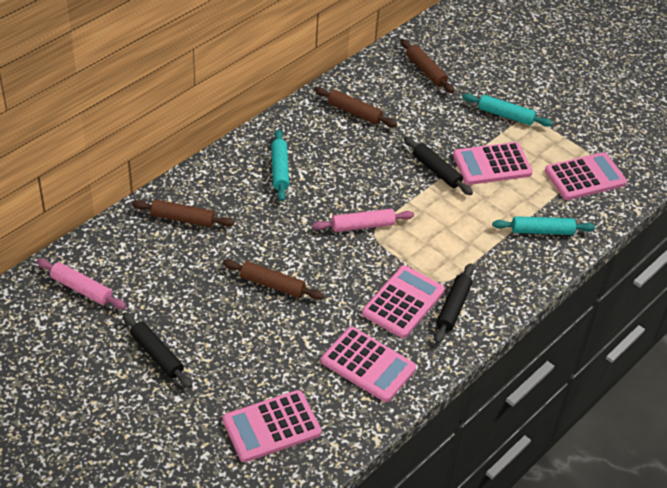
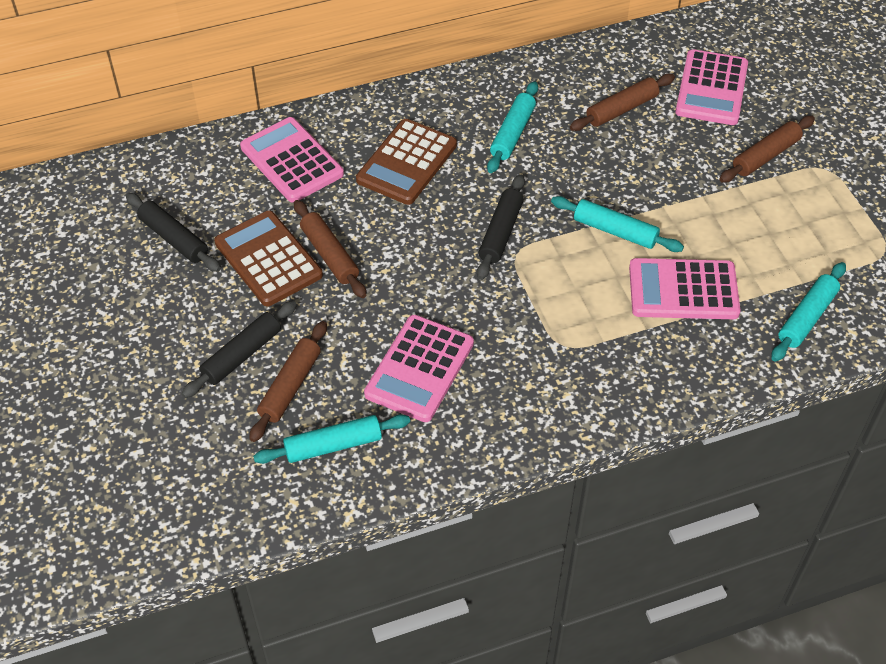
brown calculator: 0 -> 2
pink calculator: 5 -> 4
pink rolling pin: 2 -> 0
turquoise rolling pin: 3 -> 4

